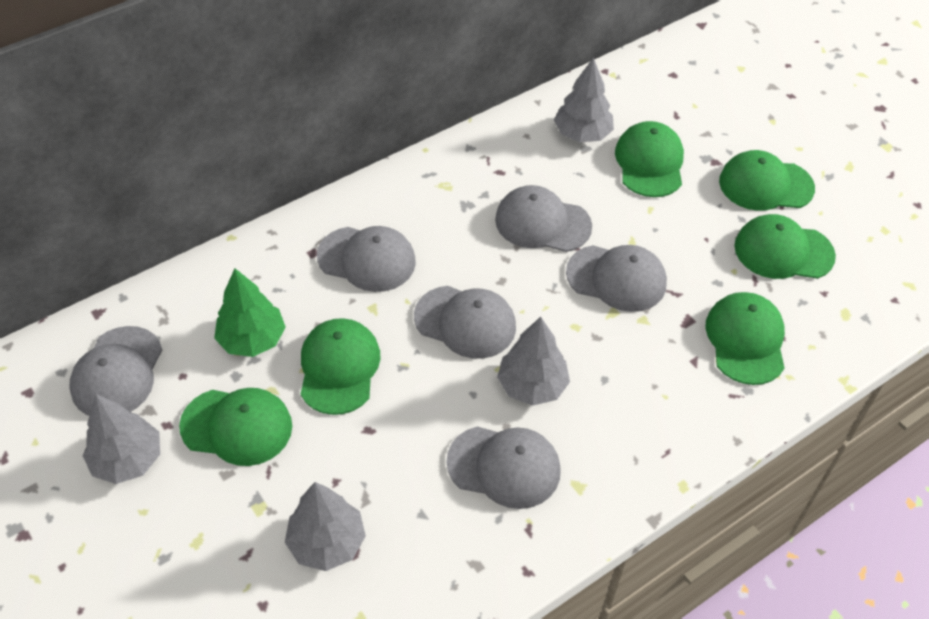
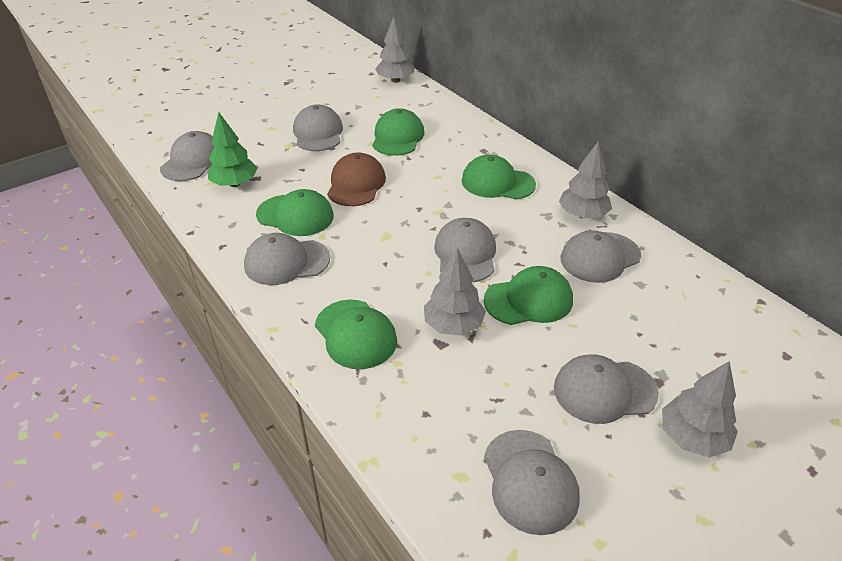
brown cap: 0 -> 1
green cap: 6 -> 5
grey cap: 6 -> 7

